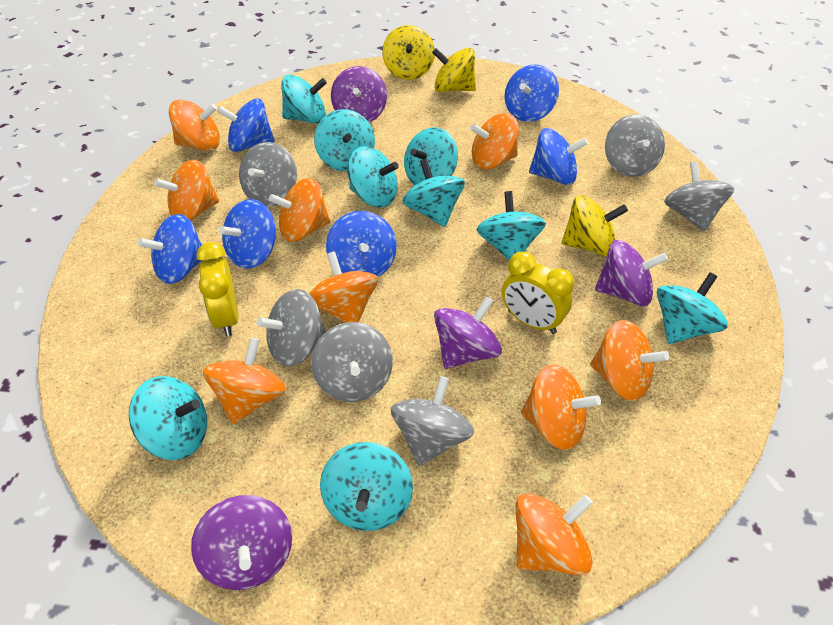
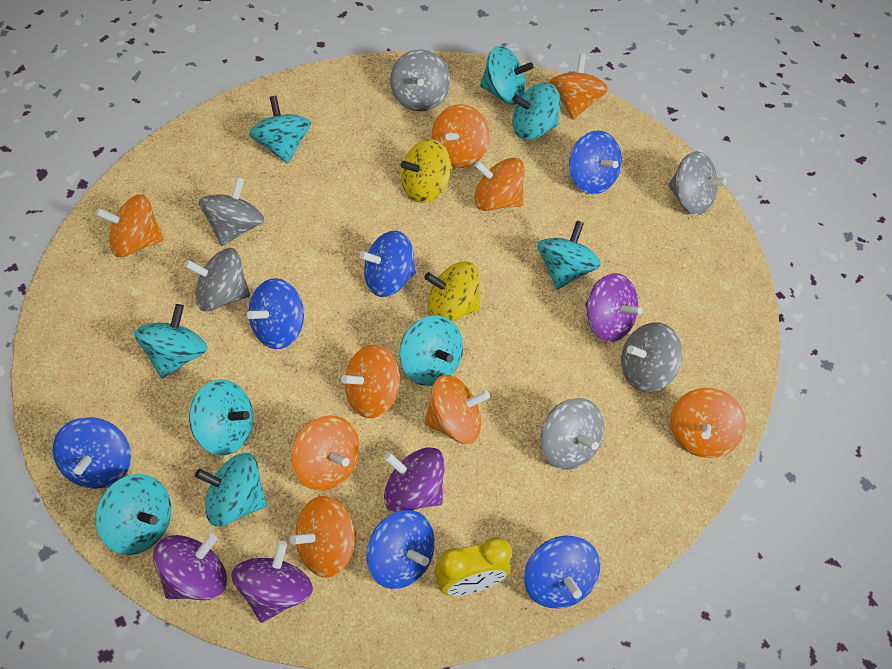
yellow clock: 2 -> 1
yellow spinning top: 3 -> 2

